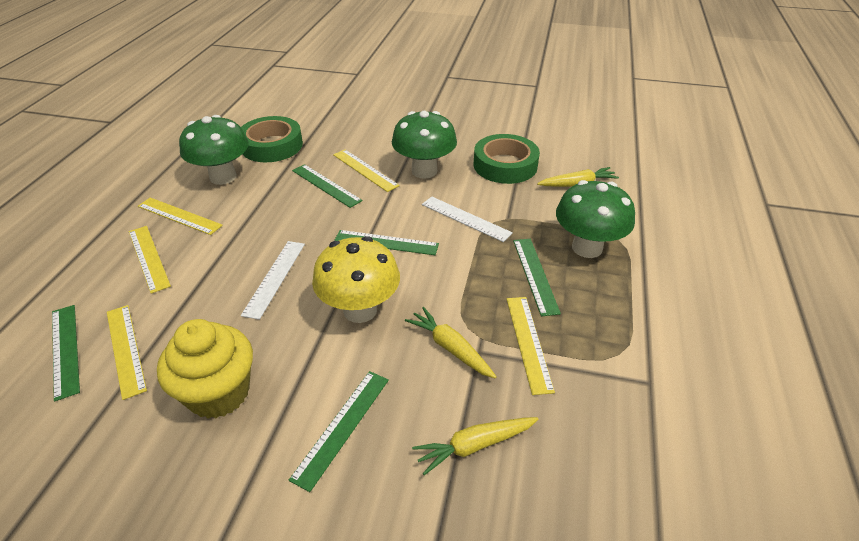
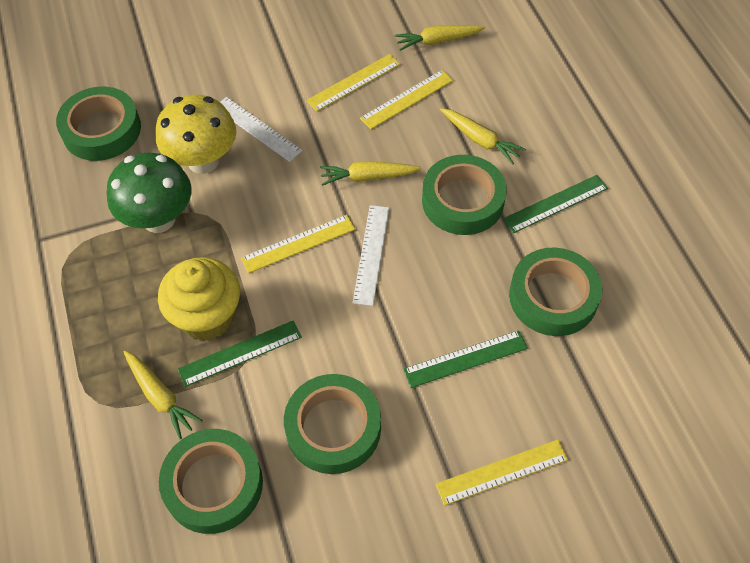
green mushroom: 3 -> 1
green ruler: 5 -> 3
green tape: 2 -> 5
yellow carrot: 3 -> 4
yellow ruler: 5 -> 4

